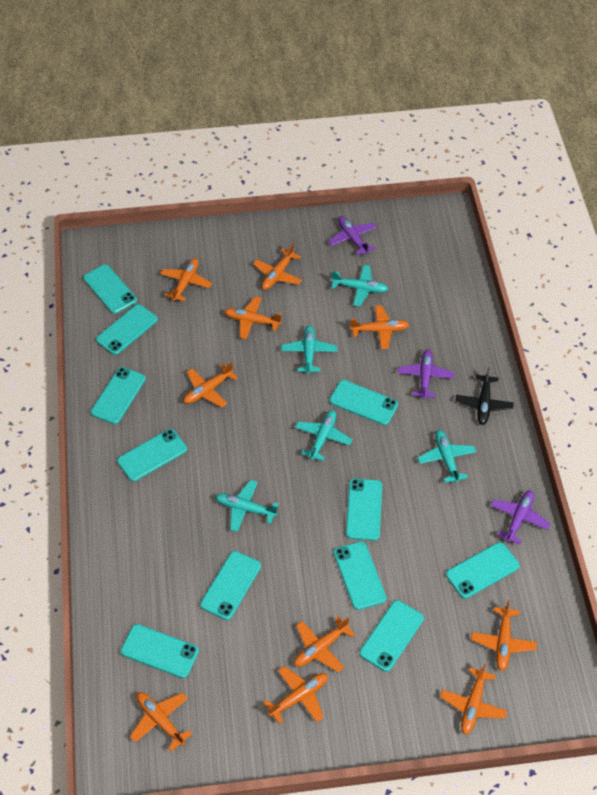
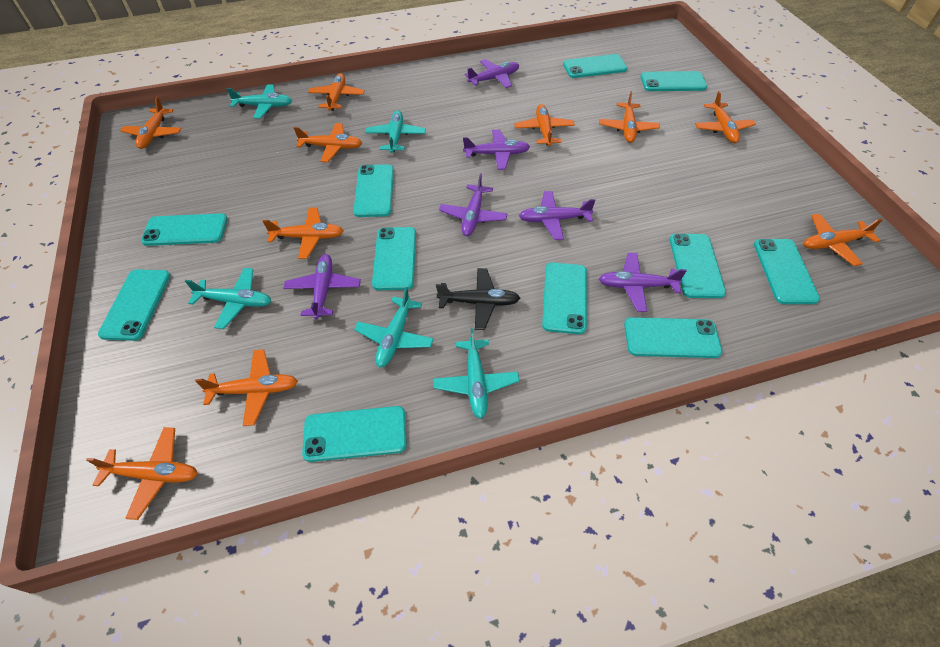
purple plane: 3 -> 6

